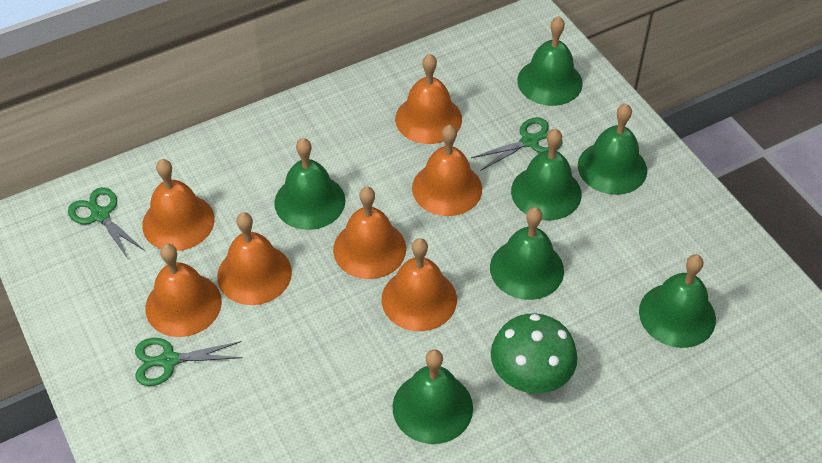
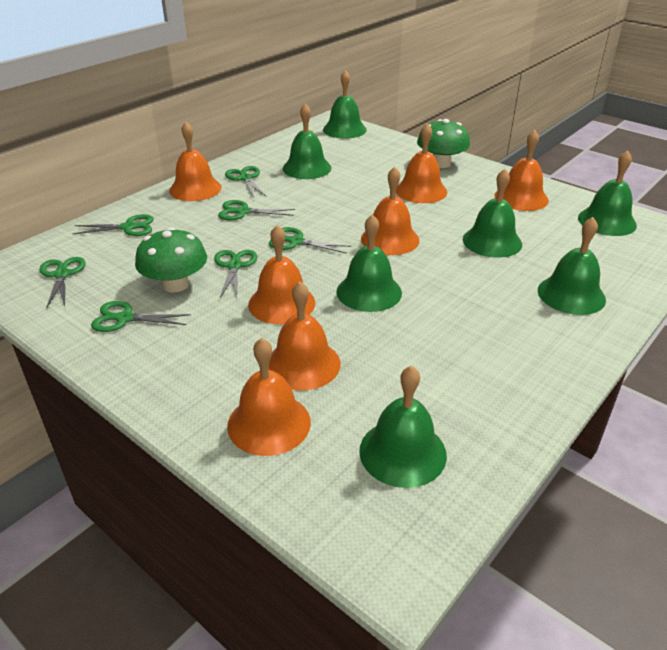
green mushroom: 1 -> 2
green scissors: 3 -> 7

